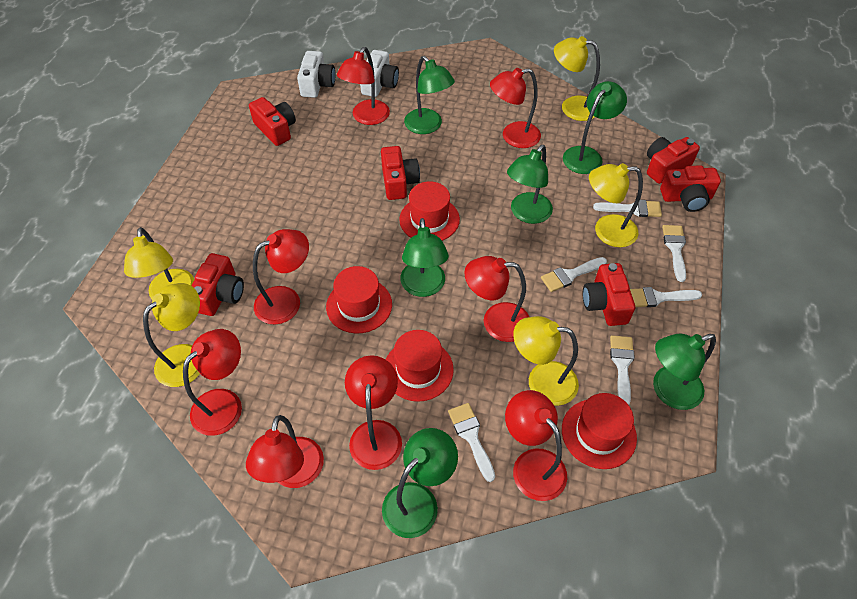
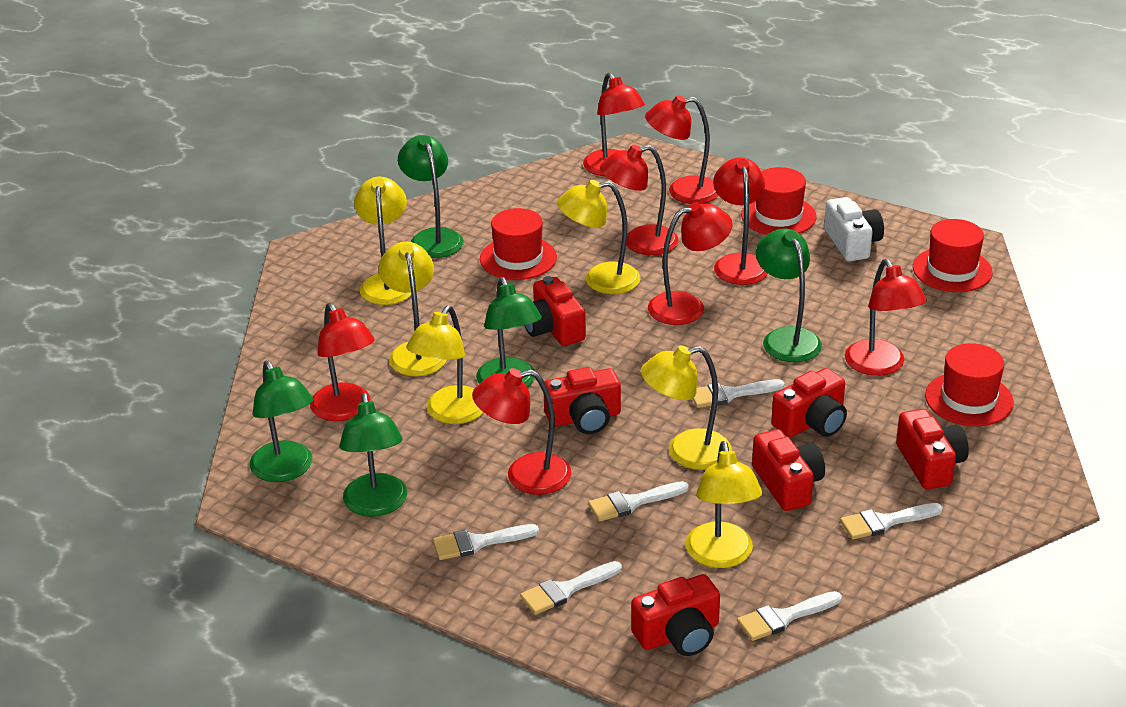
green lamp: 6 -> 5
white camera: 2 -> 1
yellow lamp: 5 -> 6

